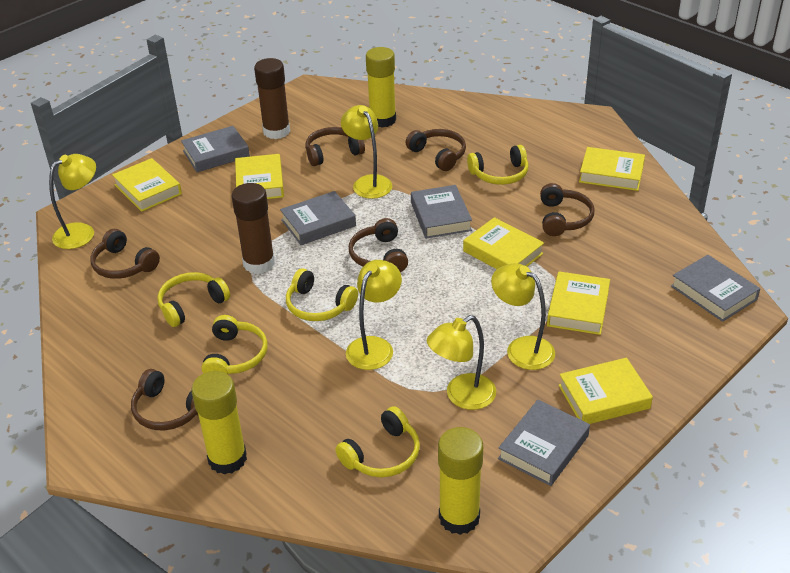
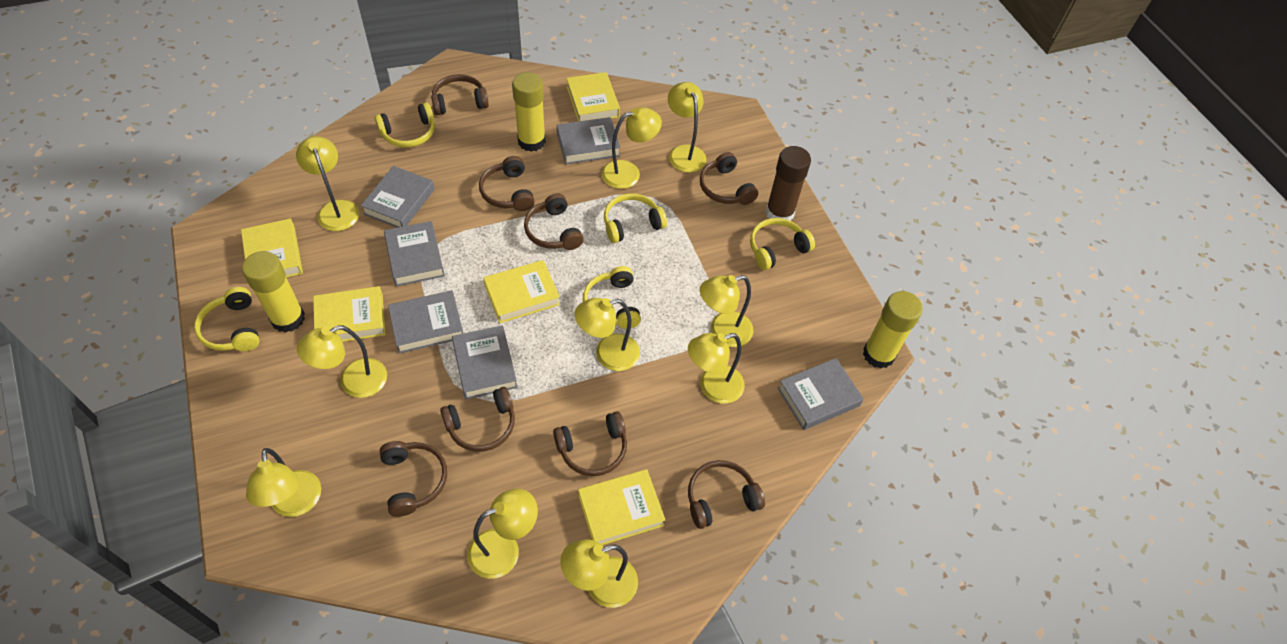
brown glue stick: 2 -> 1
brown headphones: 6 -> 8
grey book: 5 -> 6
yellow book: 6 -> 5
yellow lamp: 5 -> 10

